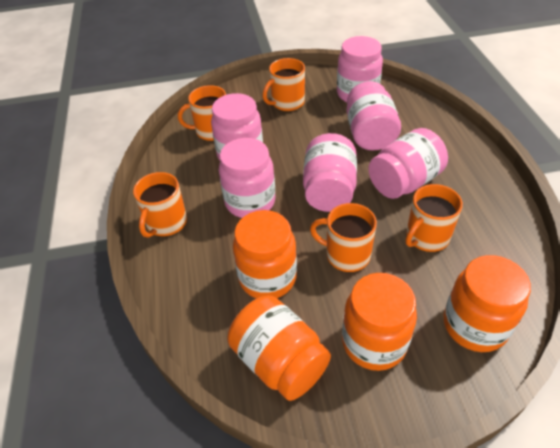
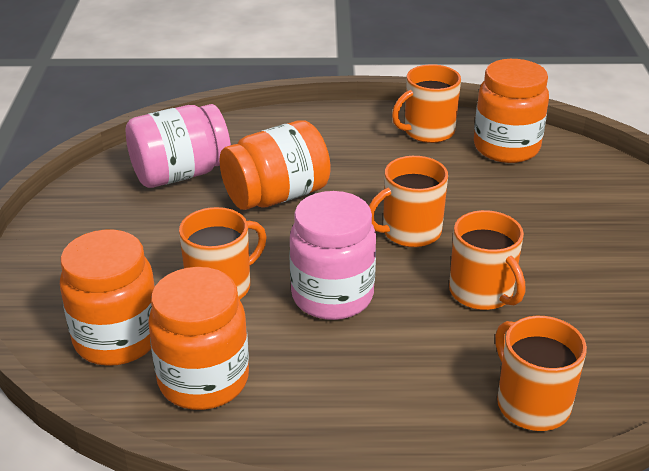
pink jar: 6 -> 2

